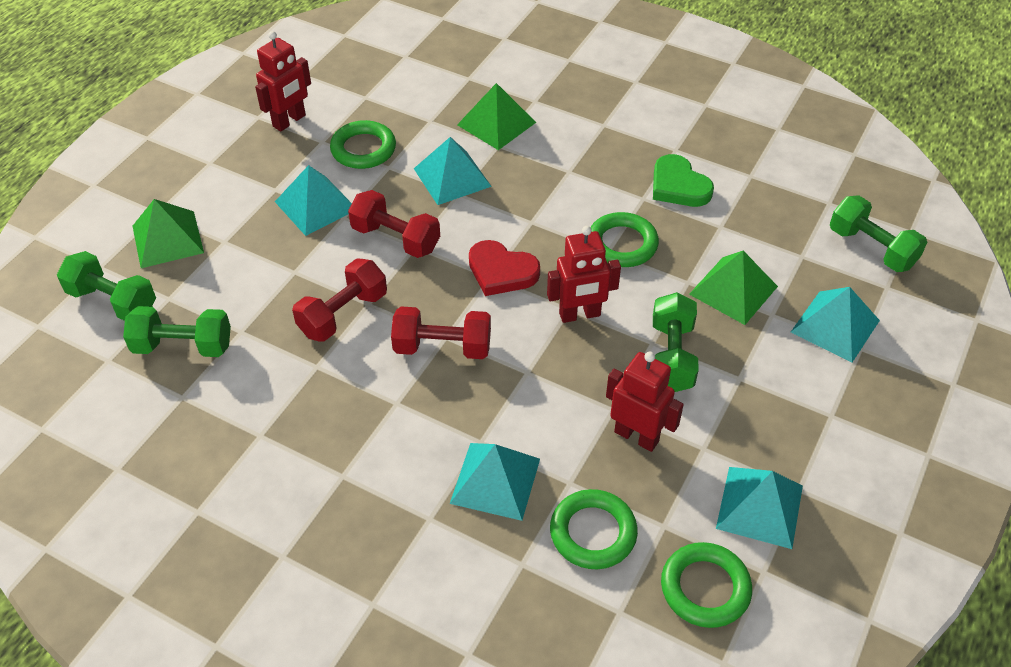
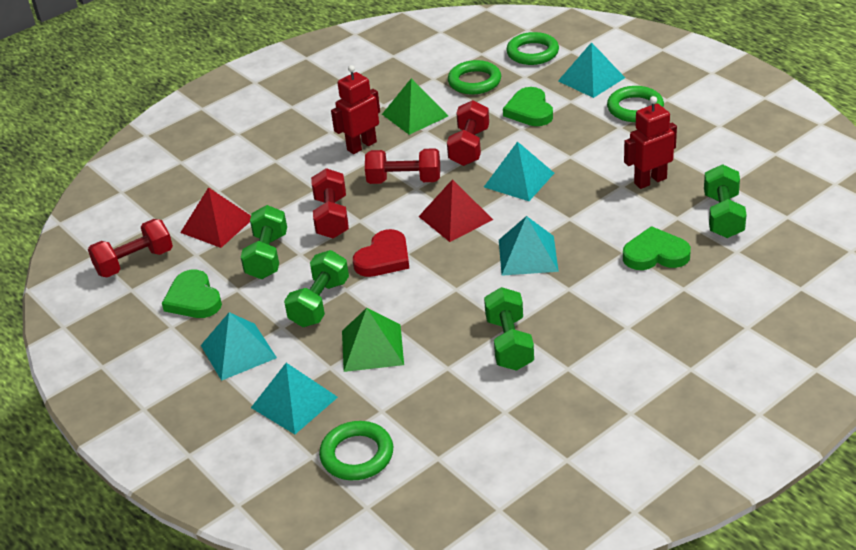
green heart: 1 -> 3
green pyramid: 3 -> 2
red dumbbell: 3 -> 4
red pyramid: 0 -> 2
red robot: 3 -> 2

